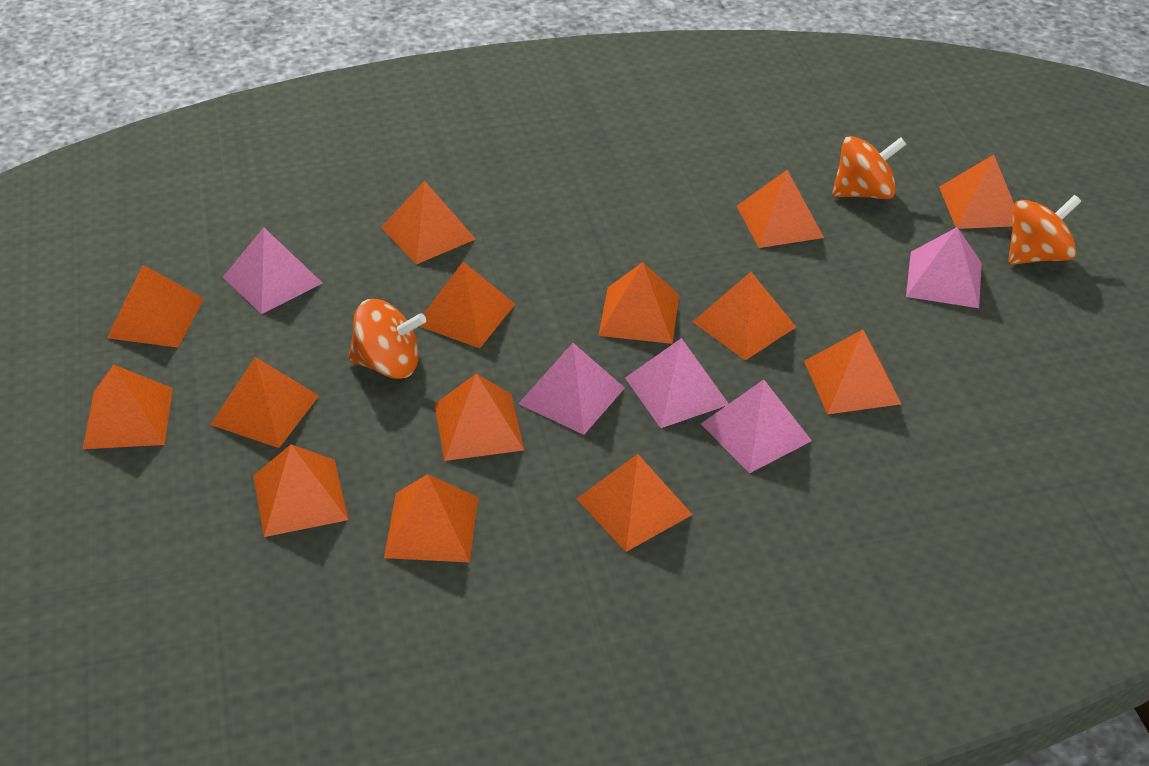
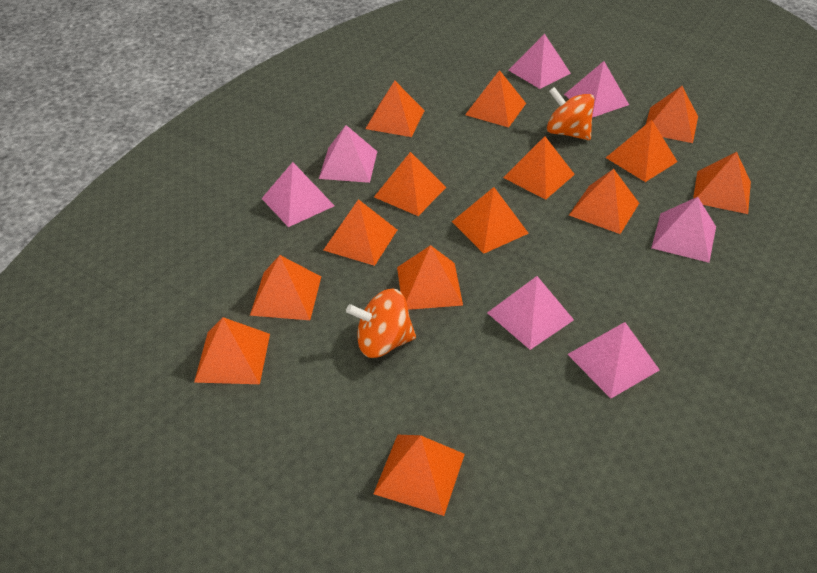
orange spinning top: 3 -> 2
pink pyramid: 5 -> 7

